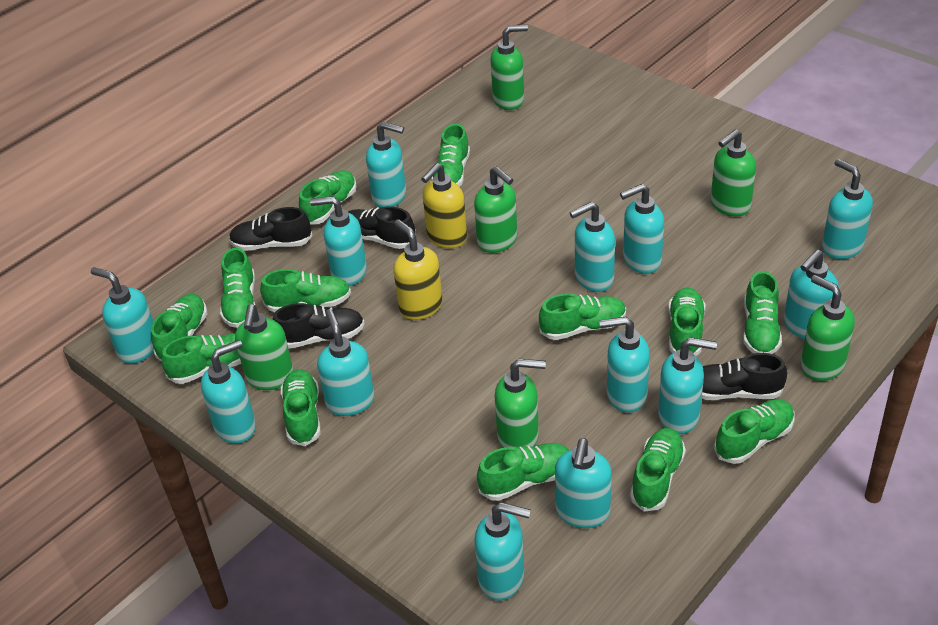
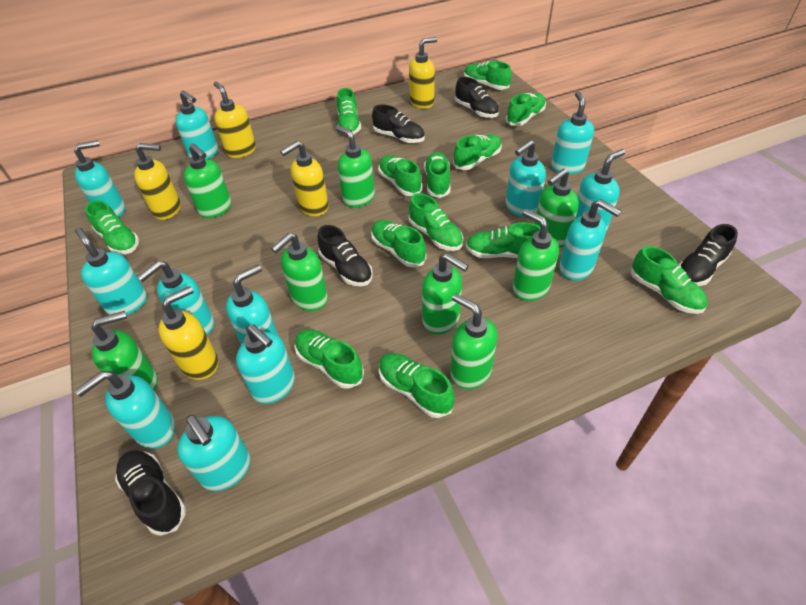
black shoe: 4 -> 5
green soap dispenser: 6 -> 8
turquoise soap dispenser: 13 -> 12
yellow soap dispenser: 2 -> 5

